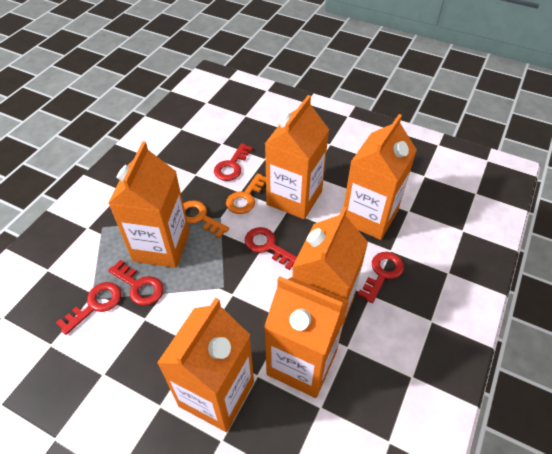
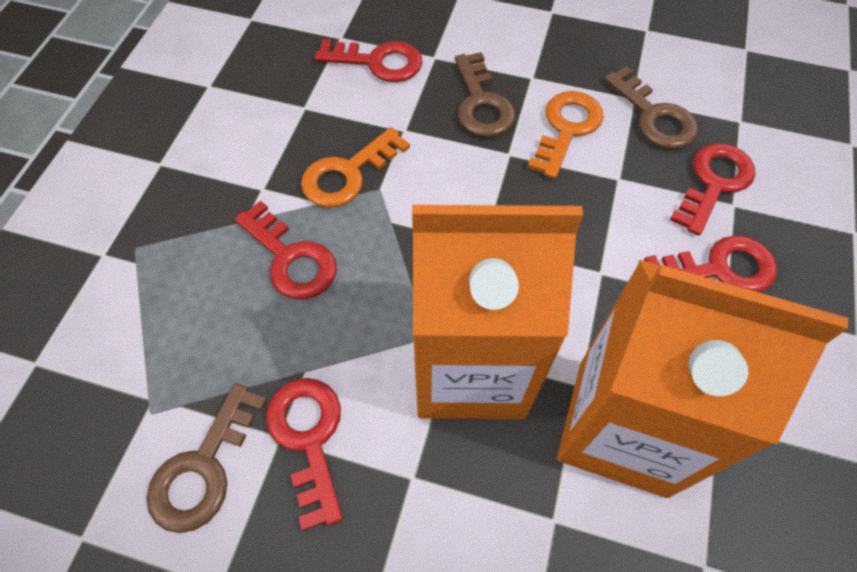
brown key: 0 -> 3
orange carton: 6 -> 2

